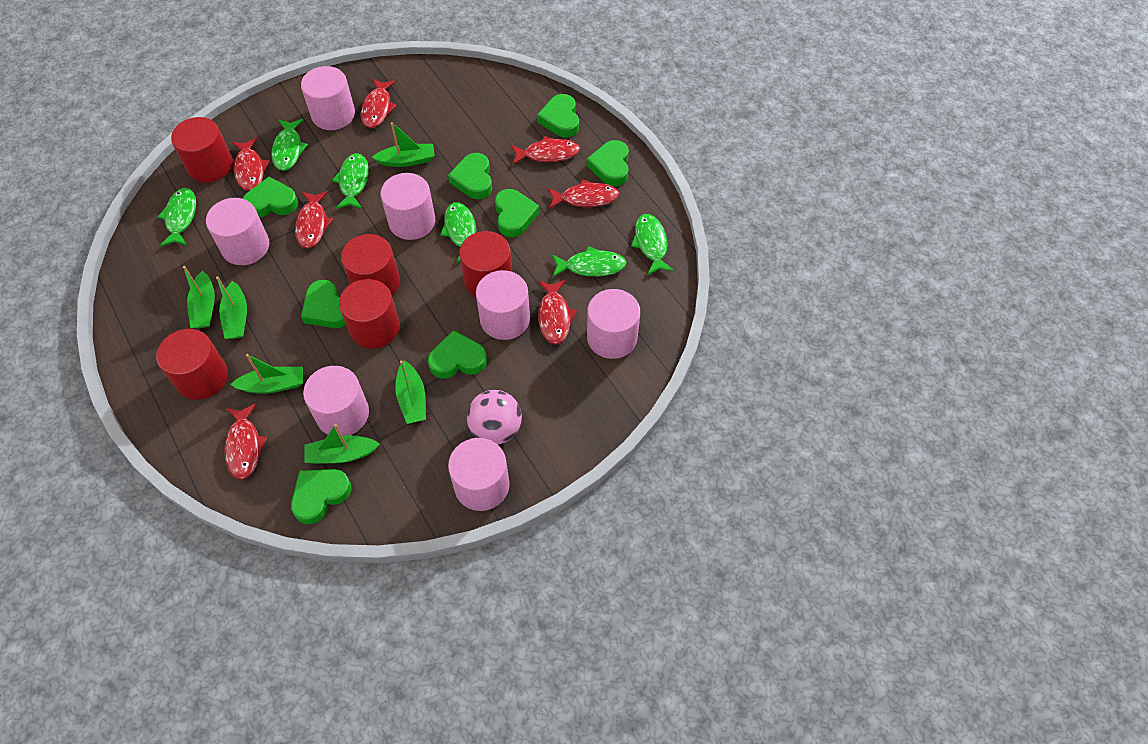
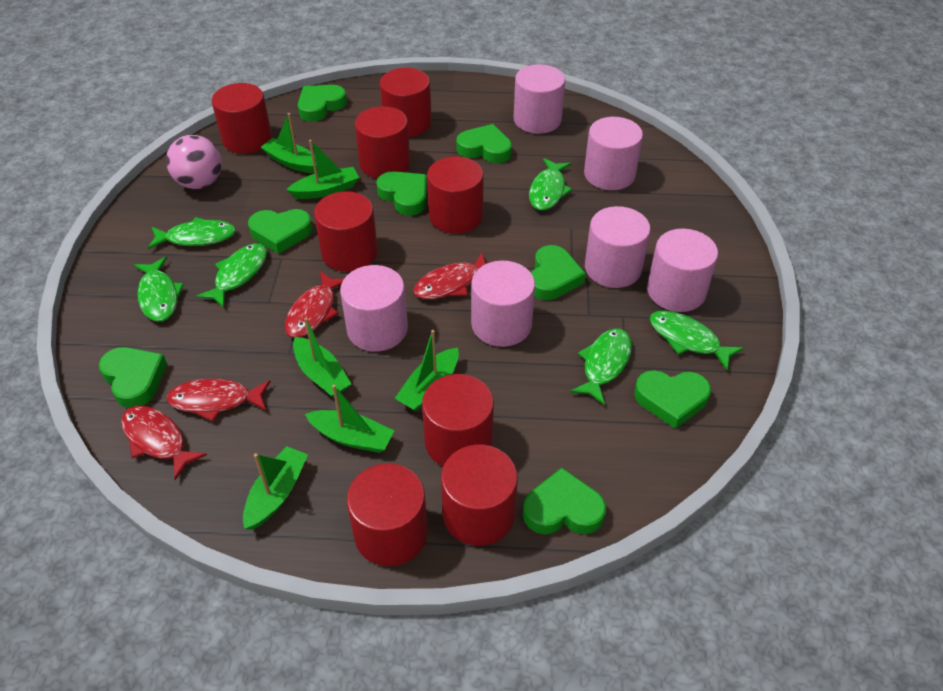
pink cylinder: 7 -> 6
red cylinder: 5 -> 8
red fish: 7 -> 4

